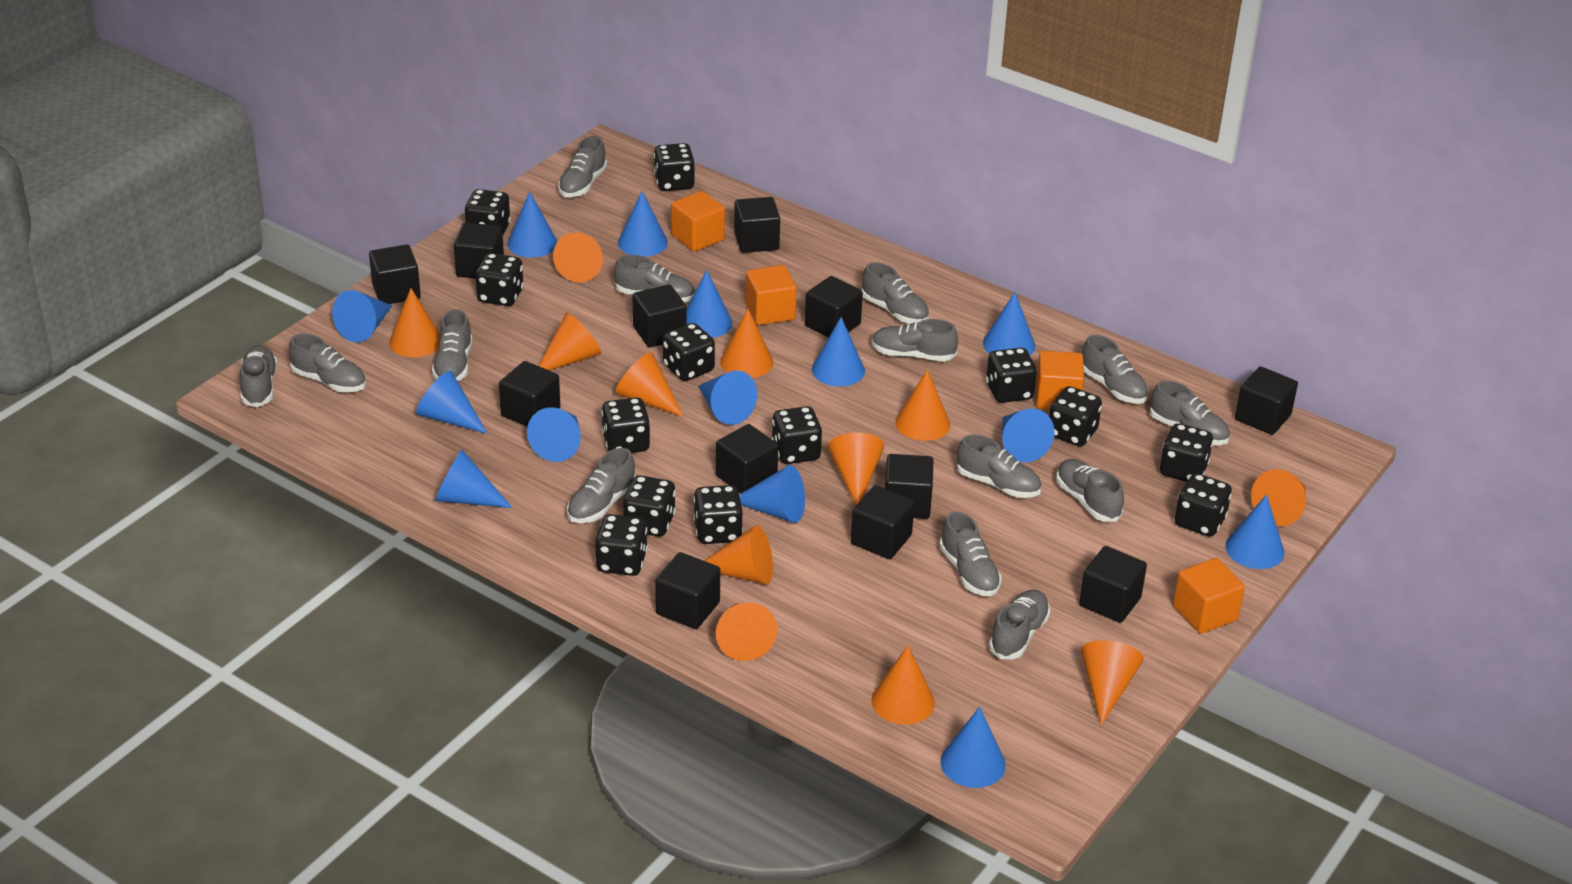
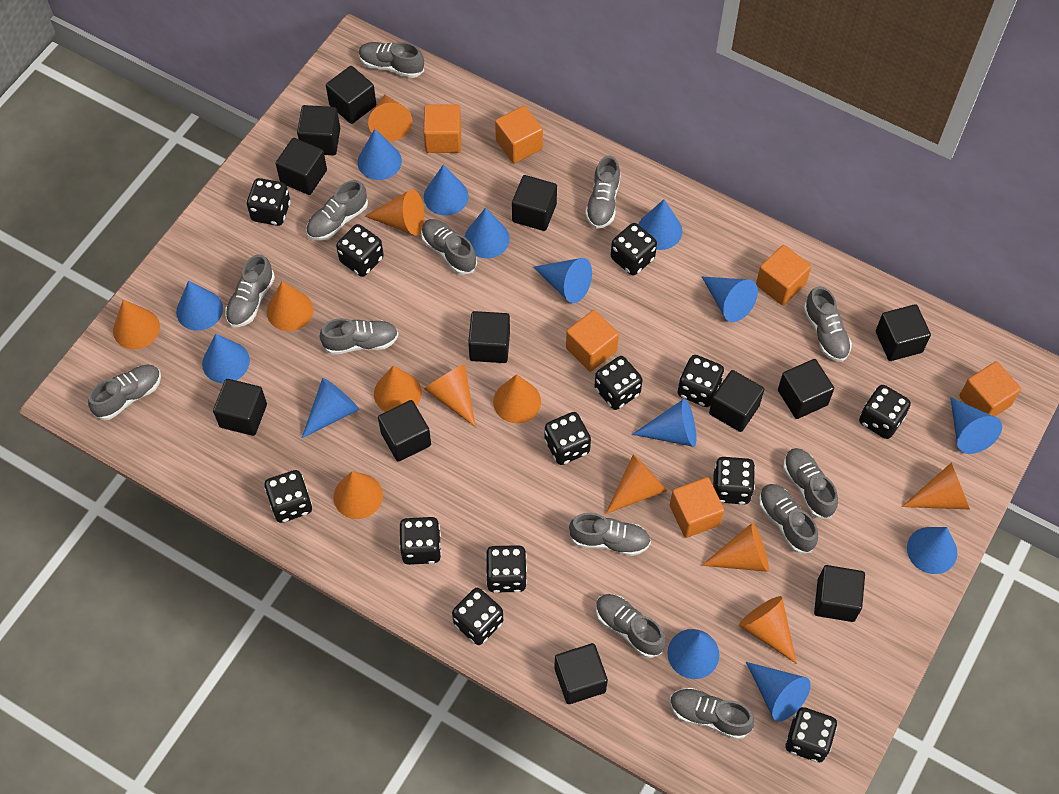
grey shoe: 14 -> 13
orange cube: 4 -> 6

